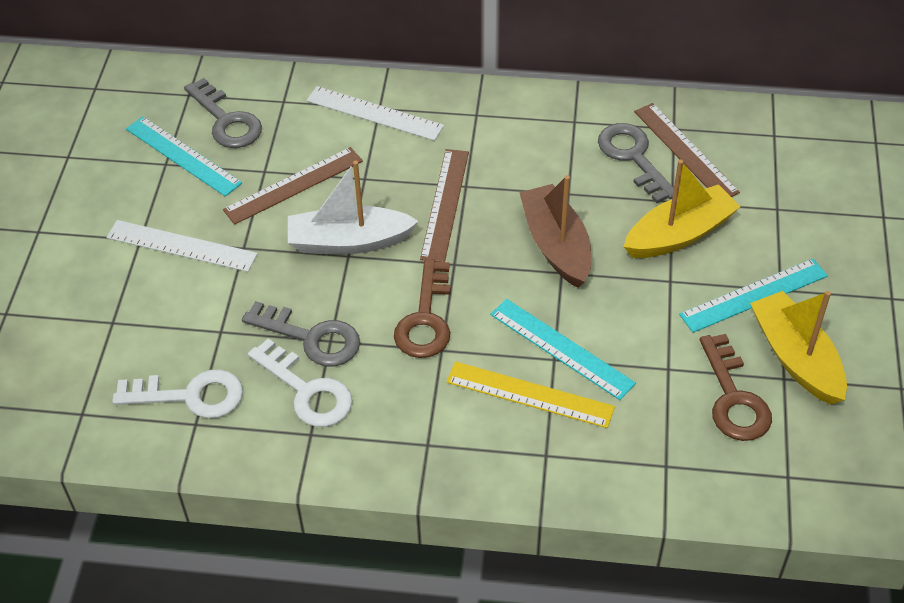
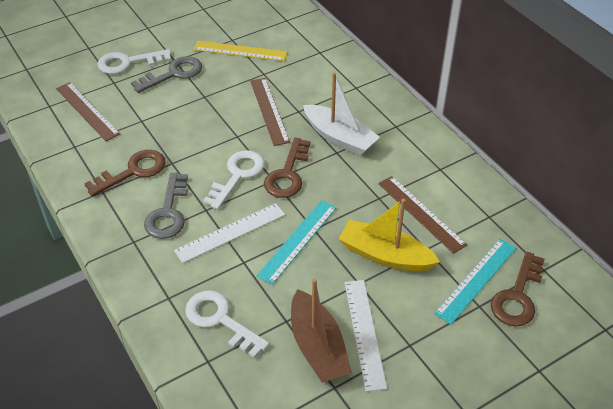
brown key: 2 -> 3
grey key: 3 -> 2
turquoise ruler: 3 -> 2
white key: 2 -> 3
yellow boat: 2 -> 1

